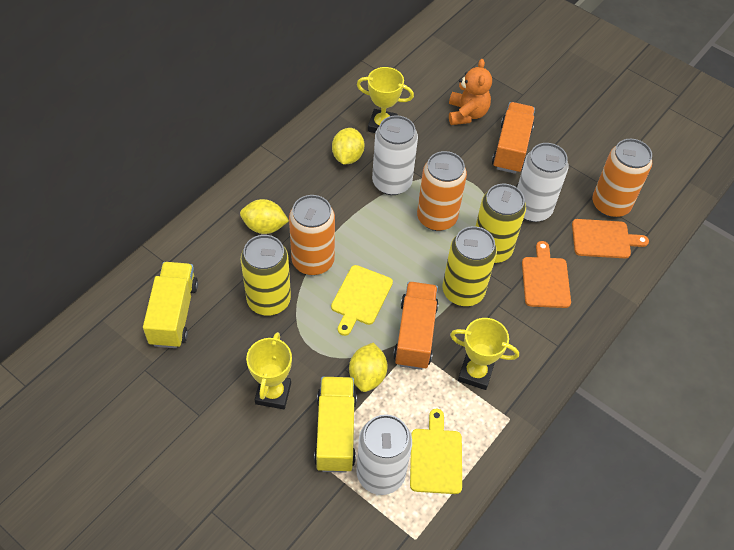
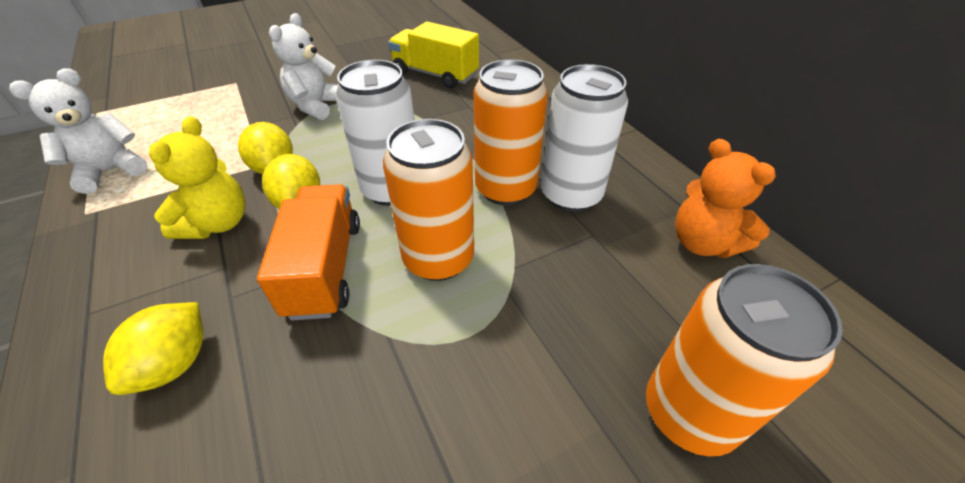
orange cutting board: 2 -> 0
orange truck: 2 -> 1
white can: 3 -> 2
white teddy bear: 0 -> 2
yellow can: 3 -> 0
yellow cutting board: 2 -> 0
yellow teddy bear: 0 -> 1
yellow trophy: 3 -> 0
yellow truck: 2 -> 1

